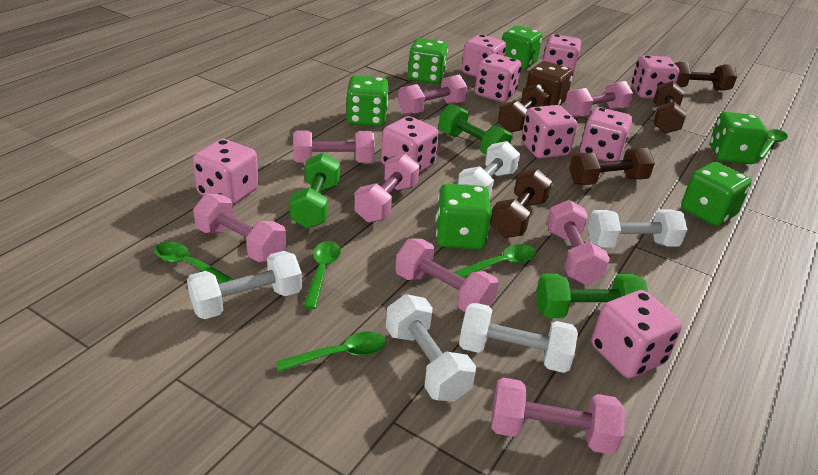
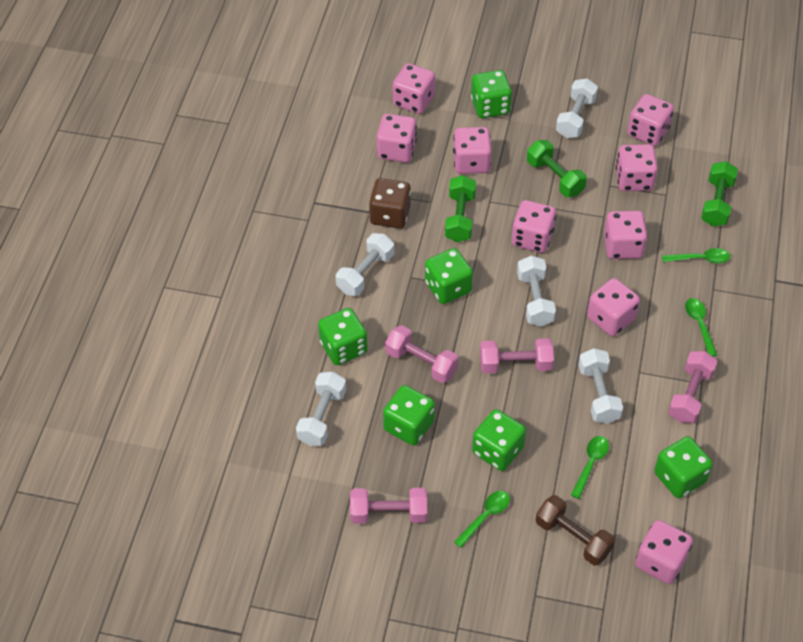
brown dumbbell: 5 -> 1
green spoon: 5 -> 4
pink dumbbell: 8 -> 4

